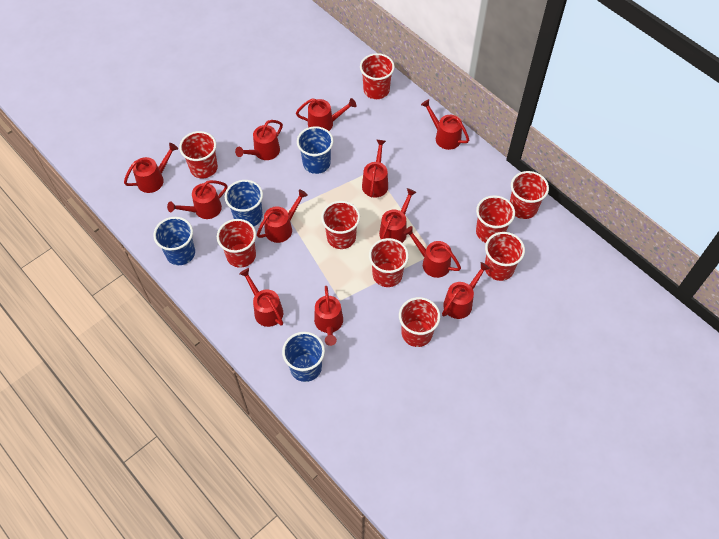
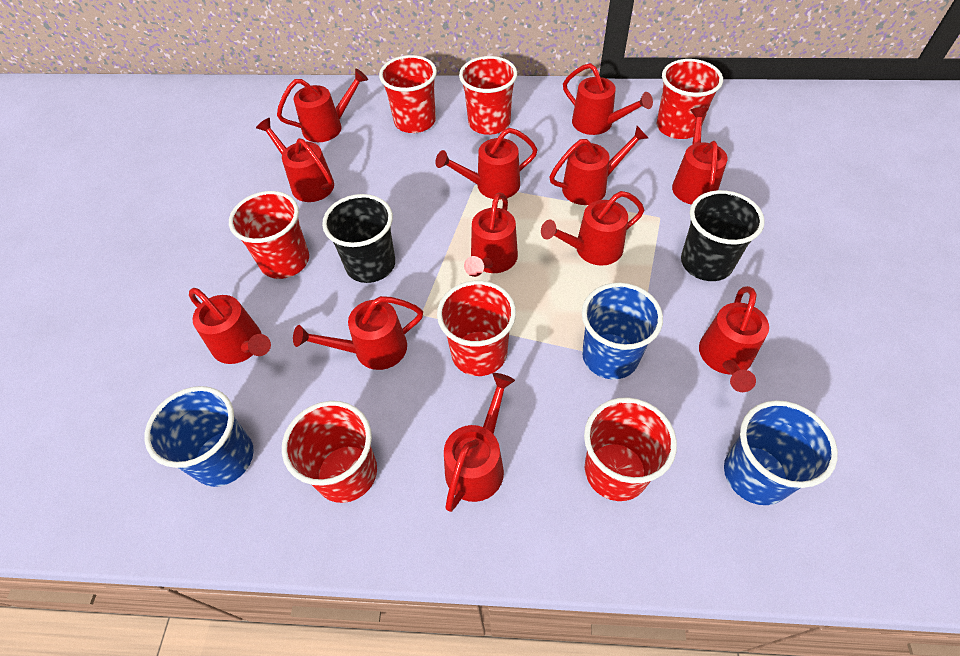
black cup: 0 -> 2
blue cup: 4 -> 3
red cup: 9 -> 7

